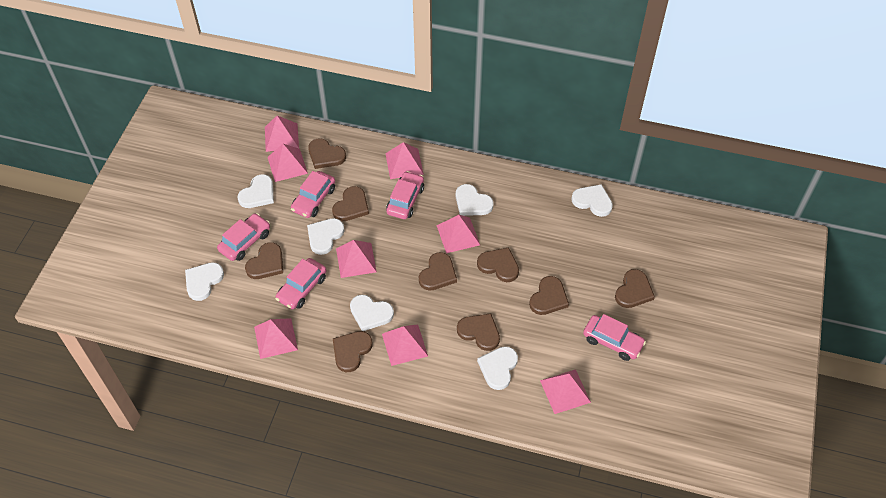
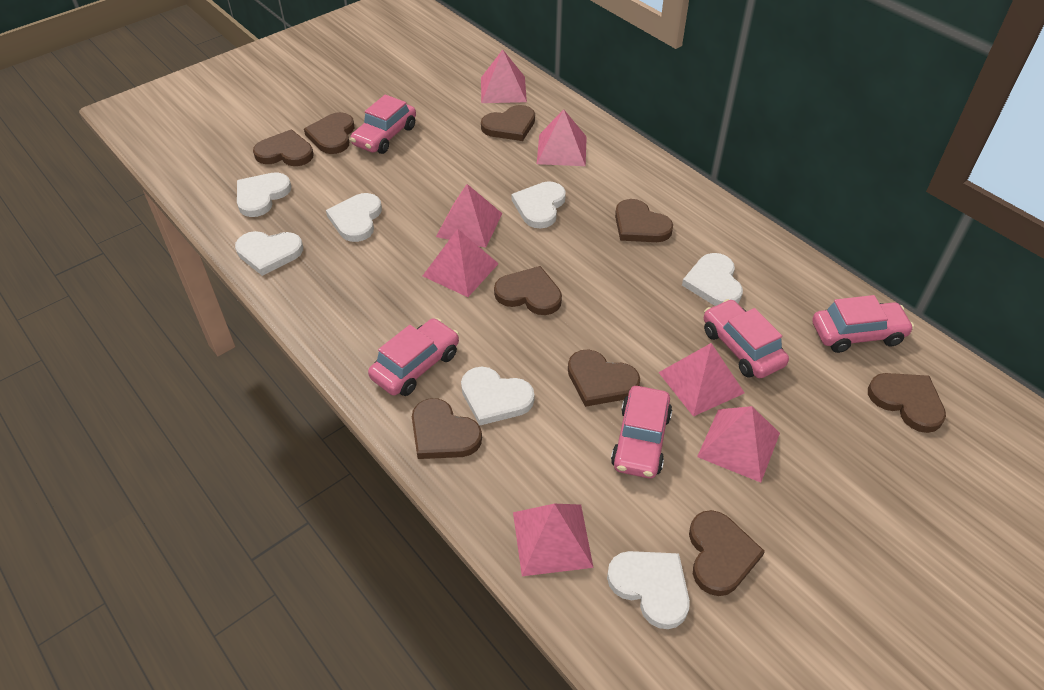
pink pyramid: 8 -> 7

